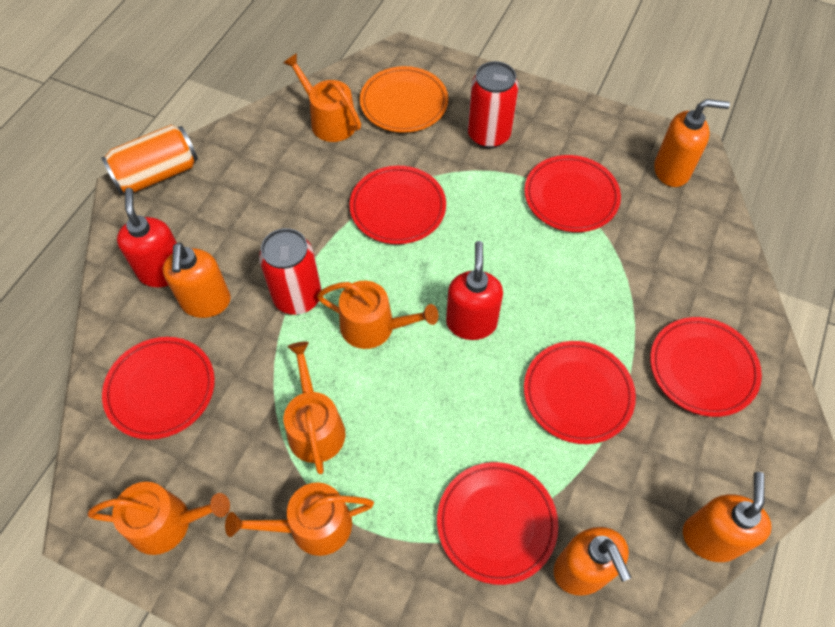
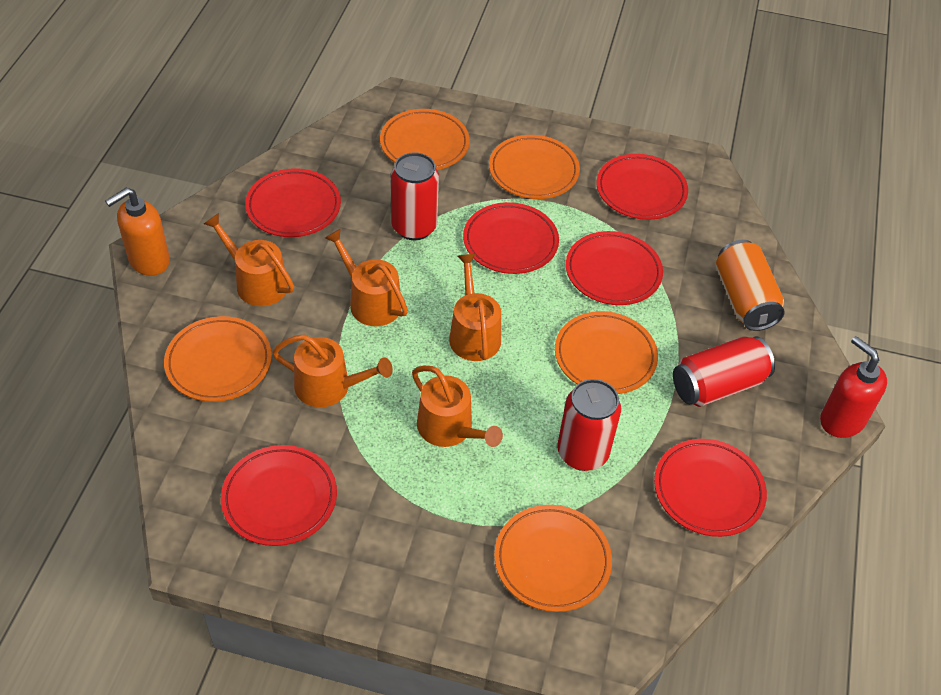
orange plate: 1 -> 5
orange soap dispenser: 4 -> 1
red can: 2 -> 3
red soap dispenser: 2 -> 1

